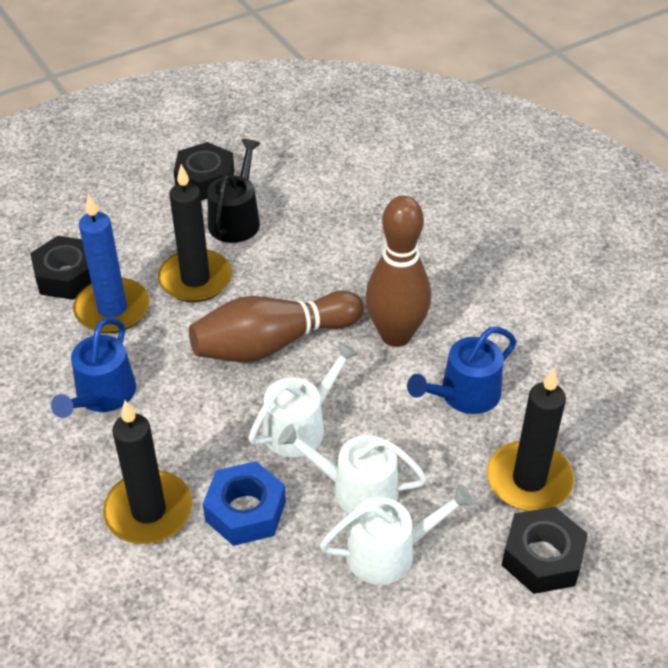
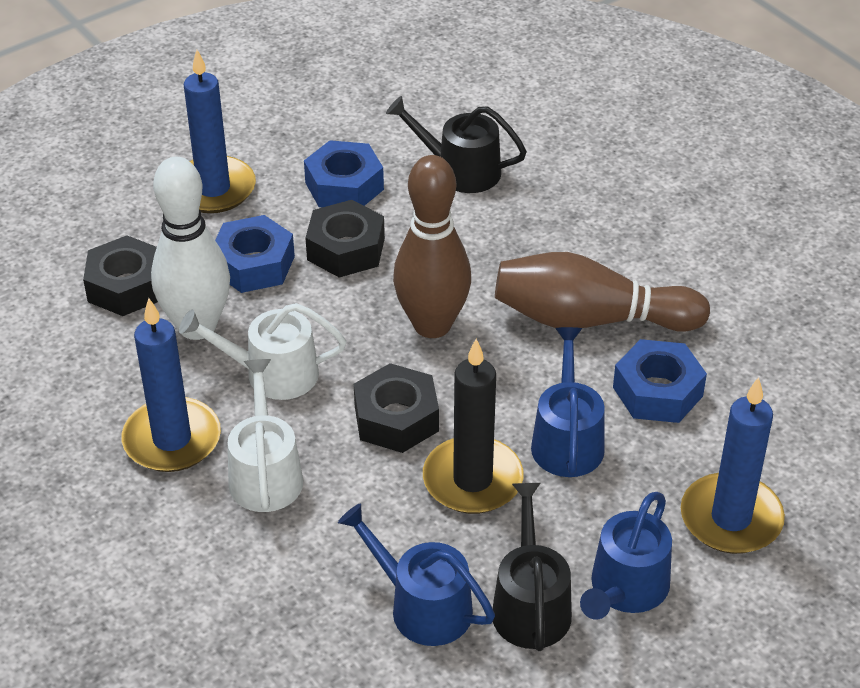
black candle: 3 -> 1
black watering can: 1 -> 2
blue candle: 1 -> 3
blue nut: 1 -> 3
blue watering can: 2 -> 3
white bowling pin: 0 -> 1
white watering can: 3 -> 2

